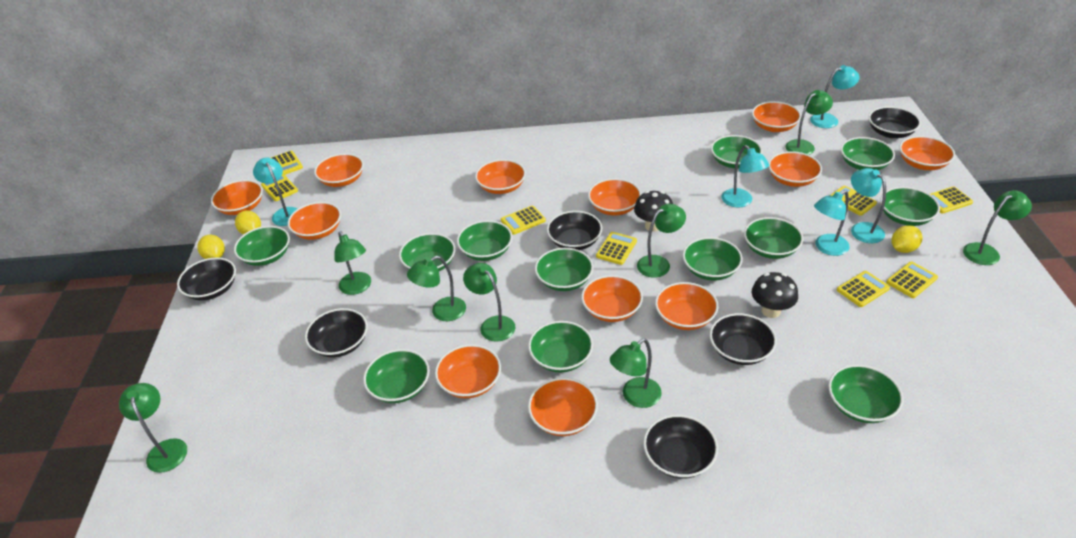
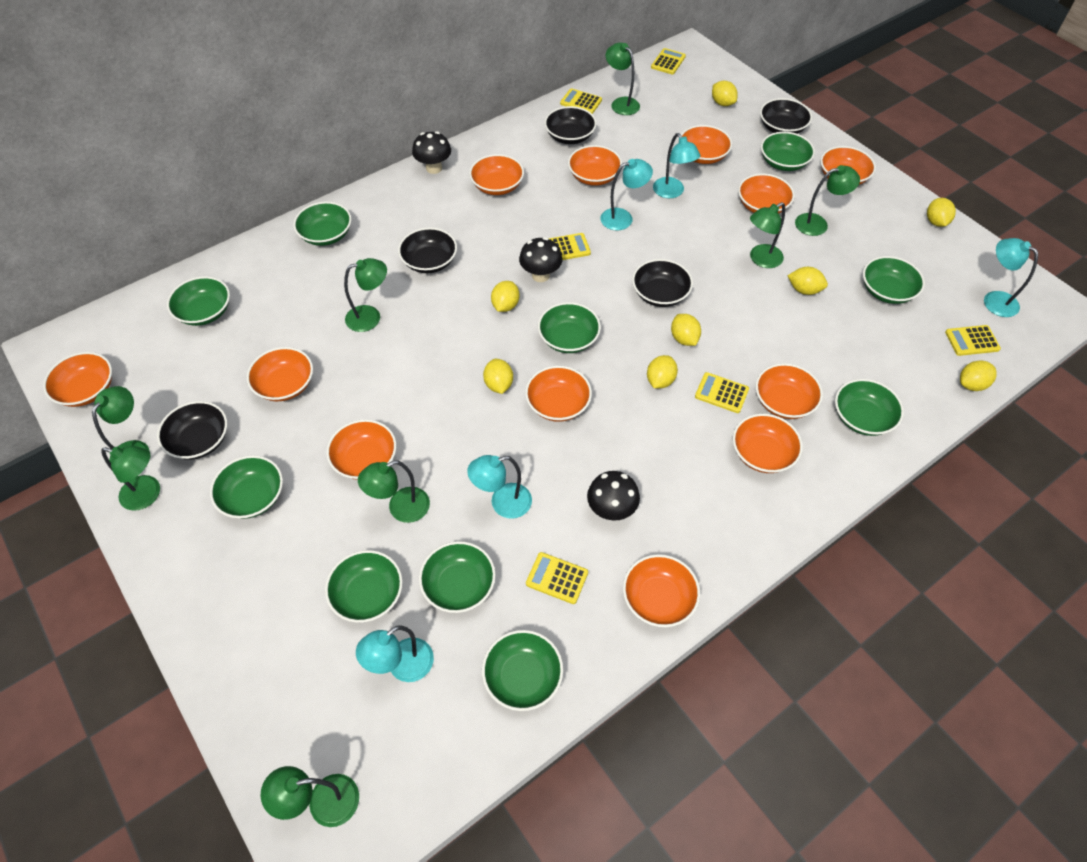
black bowl: 6 -> 5
black mushroom: 2 -> 3
green bowl: 12 -> 10
yellow calculator: 8 -> 6
yellow lemon: 3 -> 8

